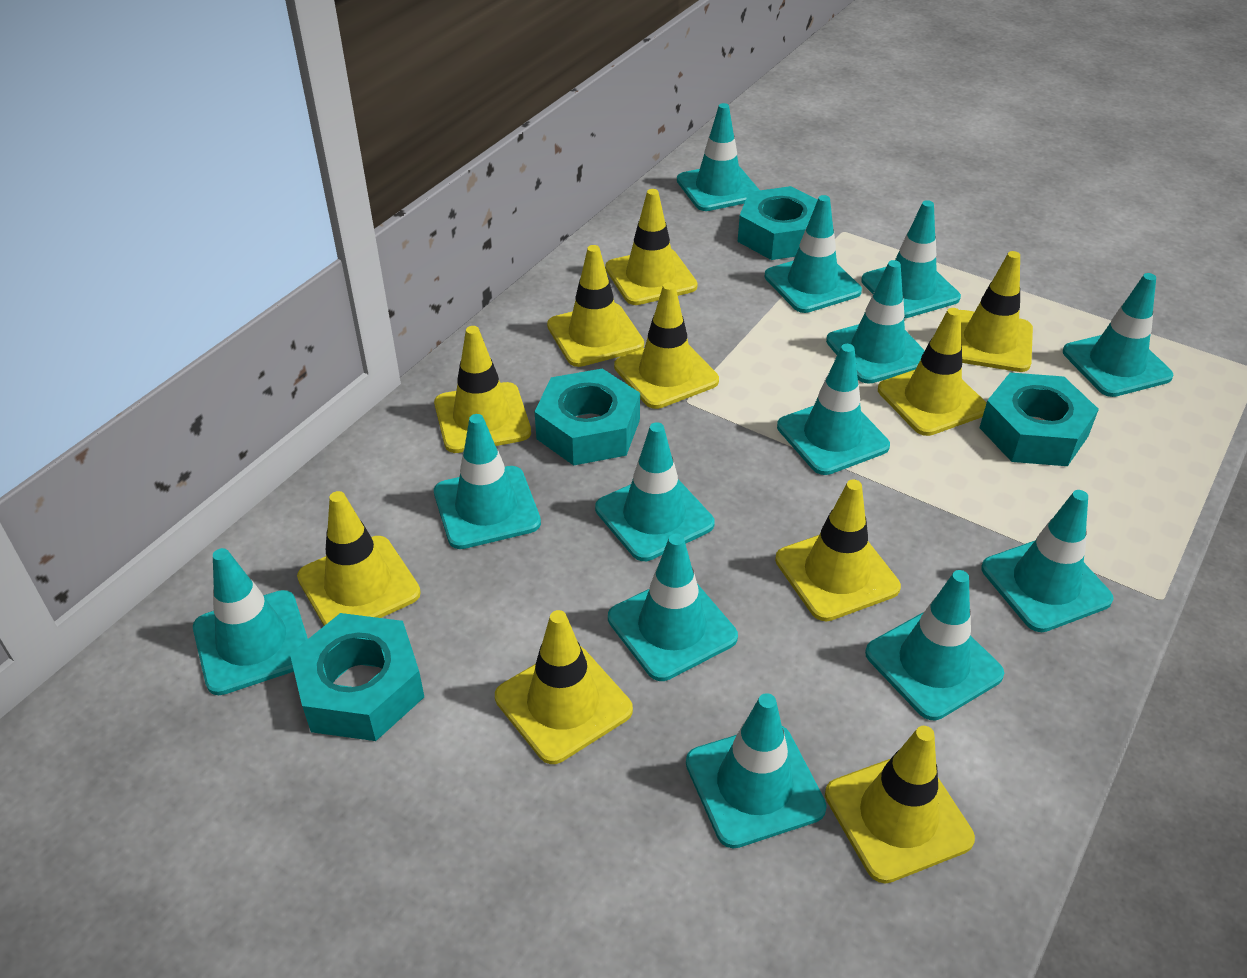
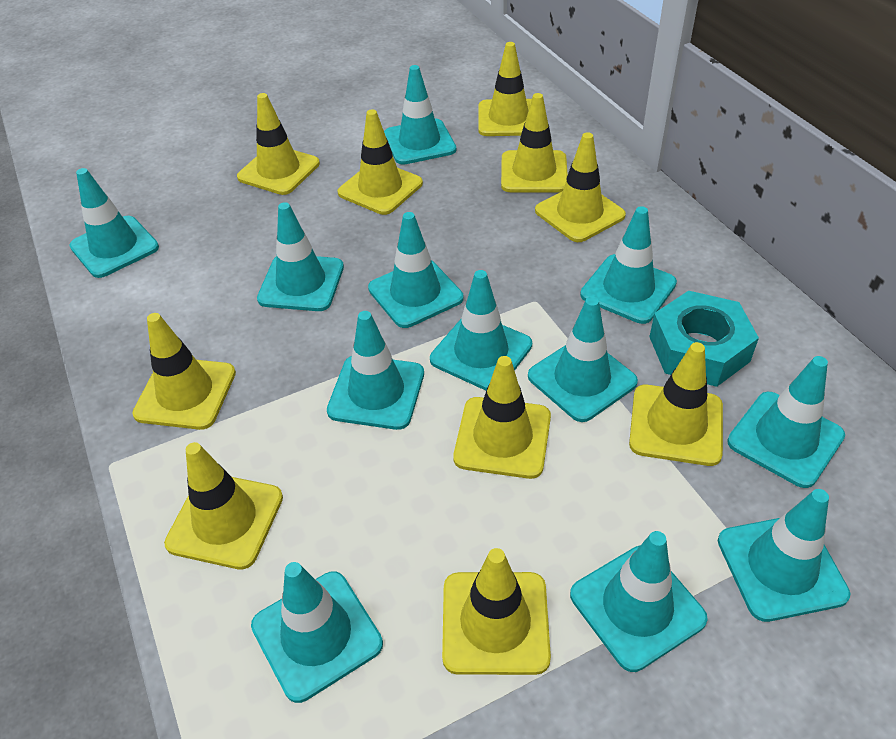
turquoise nut: 4 -> 1
turquoise traffic cone: 13 -> 12

